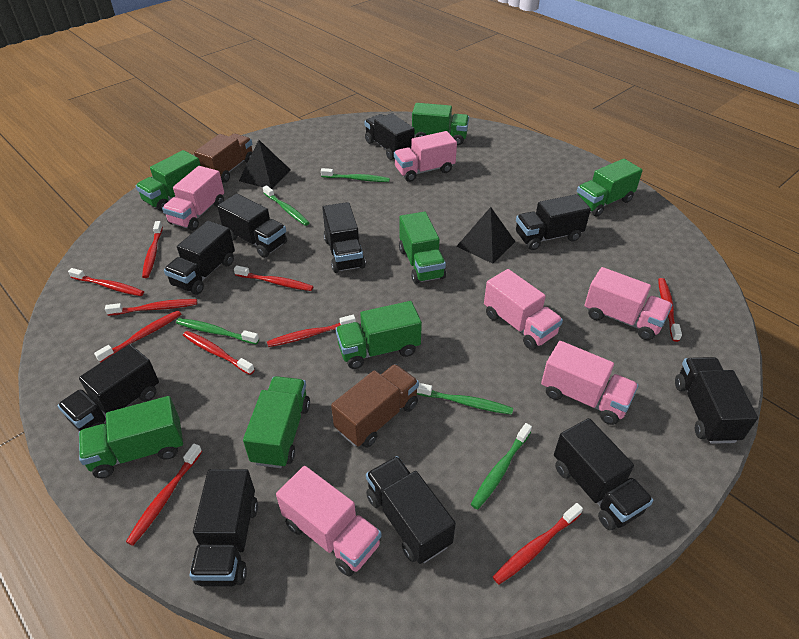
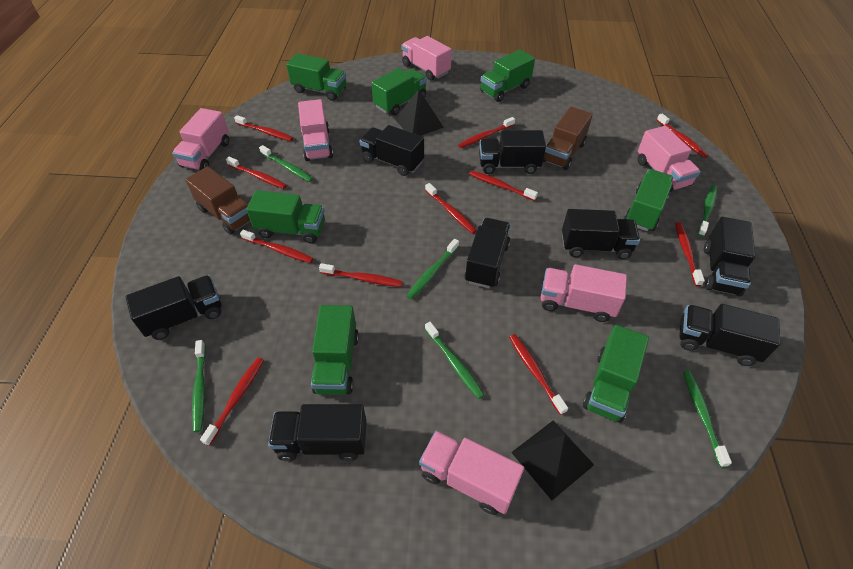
black truck: 10 -> 8
green toothbrush: 5 -> 6
red toothbrush: 10 -> 11

